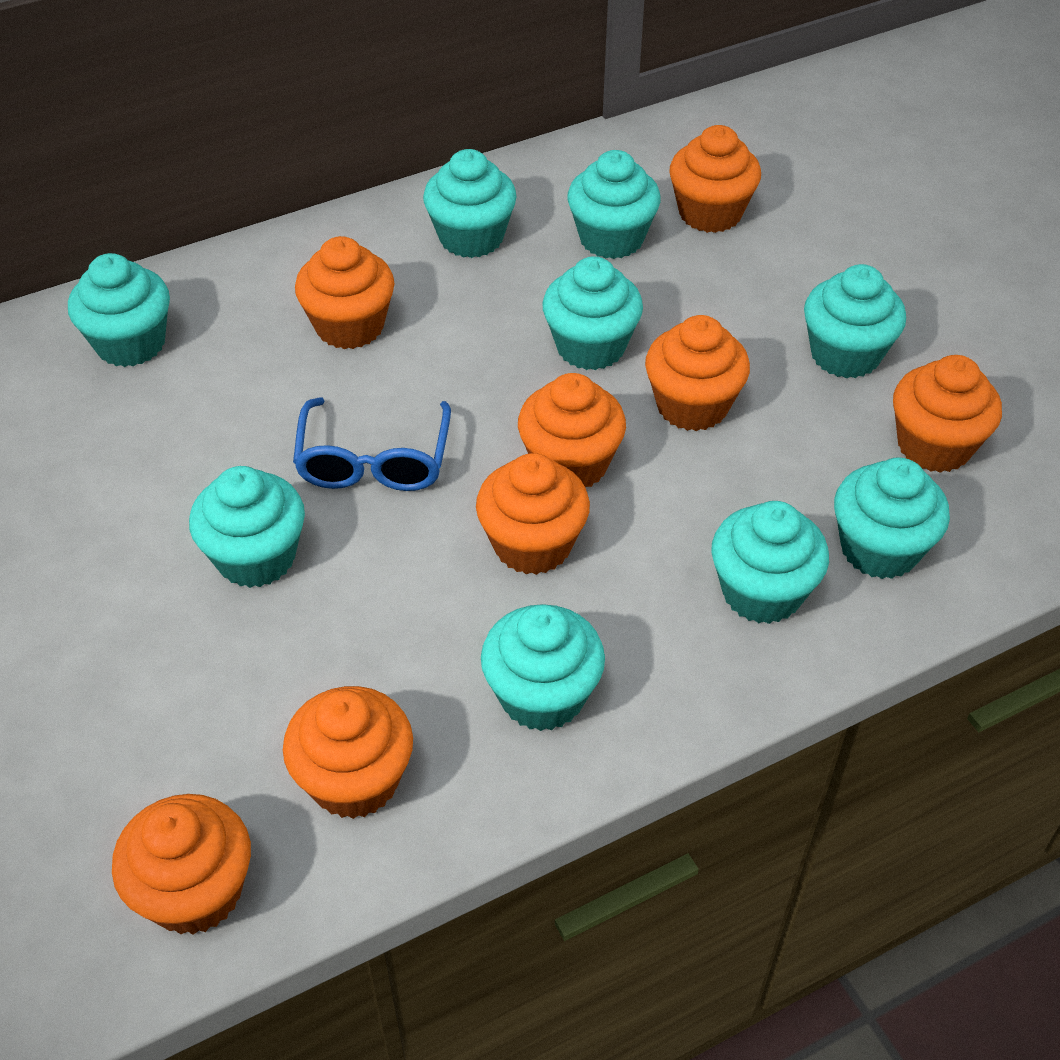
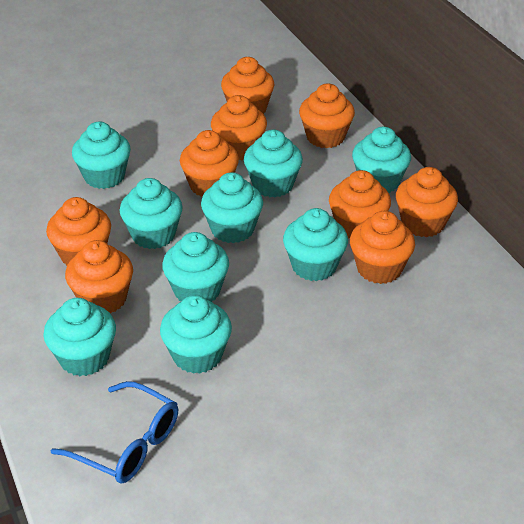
orange cupcake: 8 -> 9

